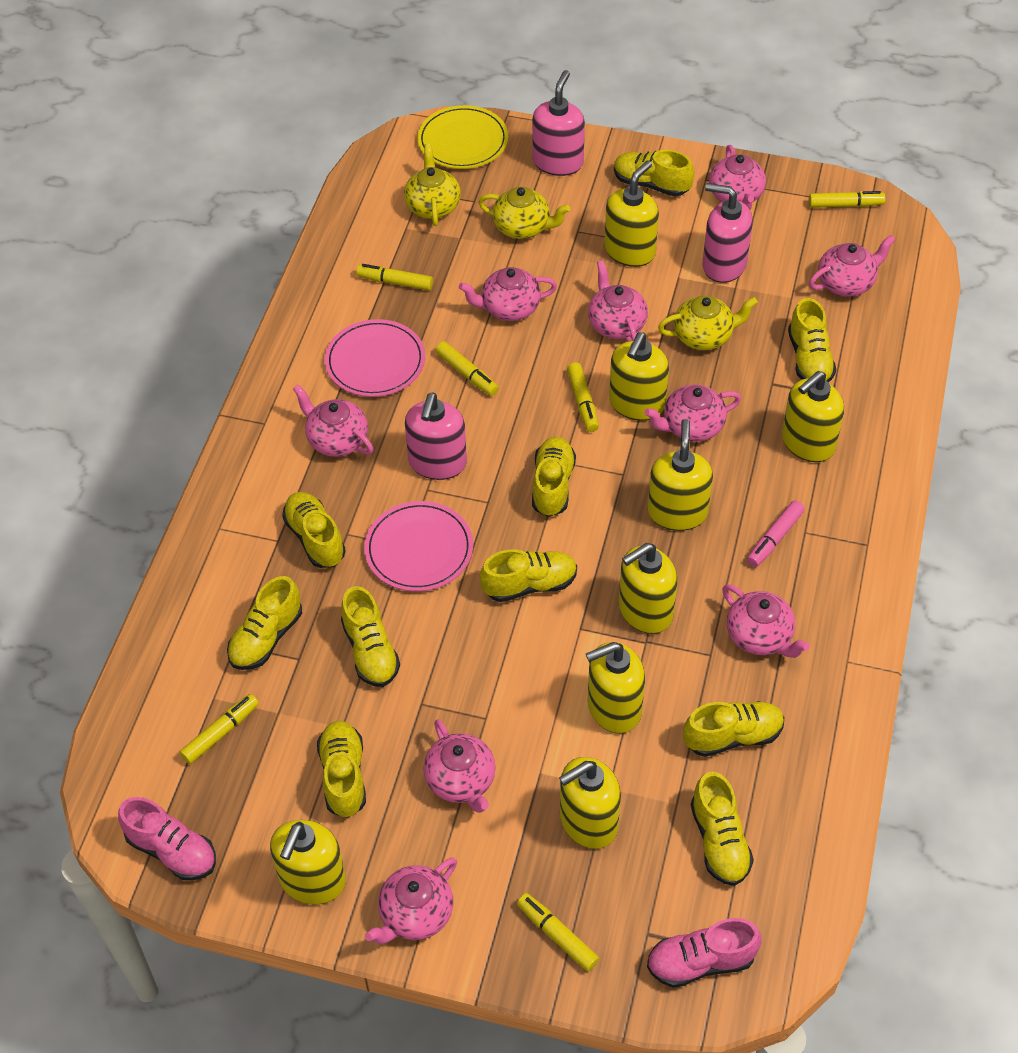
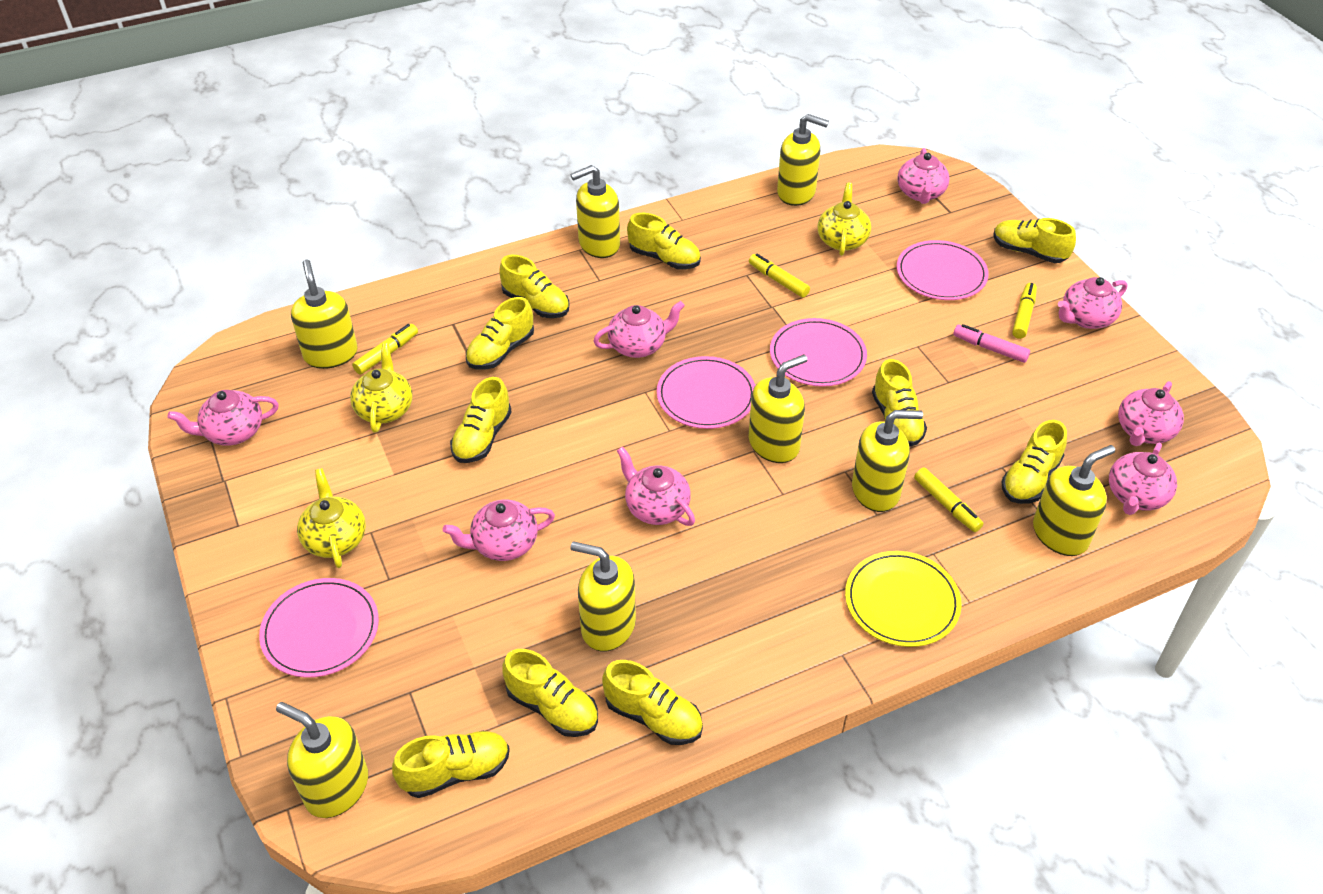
pink plate: 2 -> 4
pink shoe: 2 -> 0
pink soap dispenser: 3 -> 0
pink teapot: 9 -> 8
yellow marker: 6 -> 4

